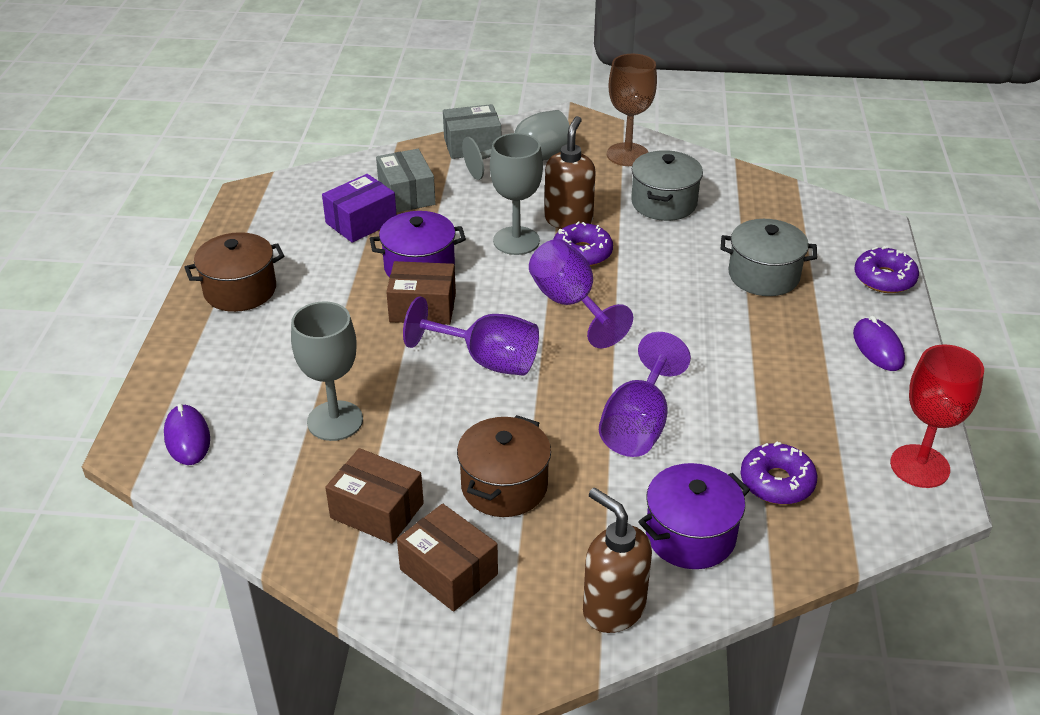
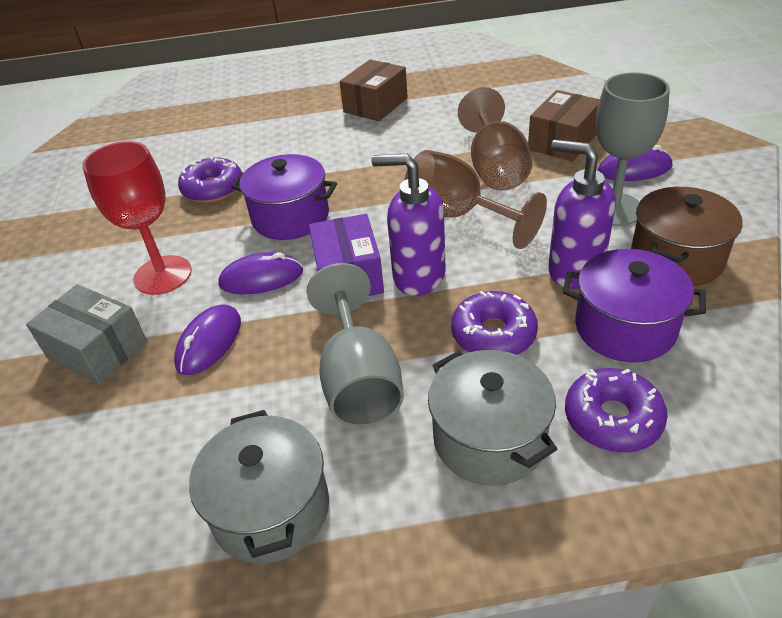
brown box: 3 -> 2
brown goblet: 1 -> 2
brown pot: 2 -> 1
brown soap dispenser: 2 -> 0
grey box: 2 -> 1
grey goblet: 3 -> 2
purple goblet: 3 -> 0
purple mouse: 2 -> 3
purple soap dispenser: 0 -> 2

